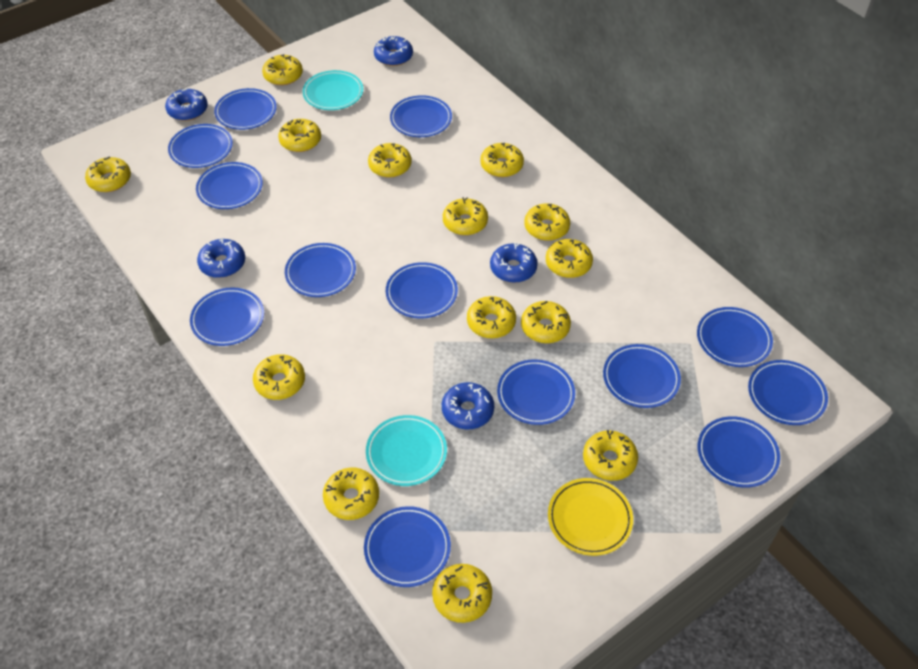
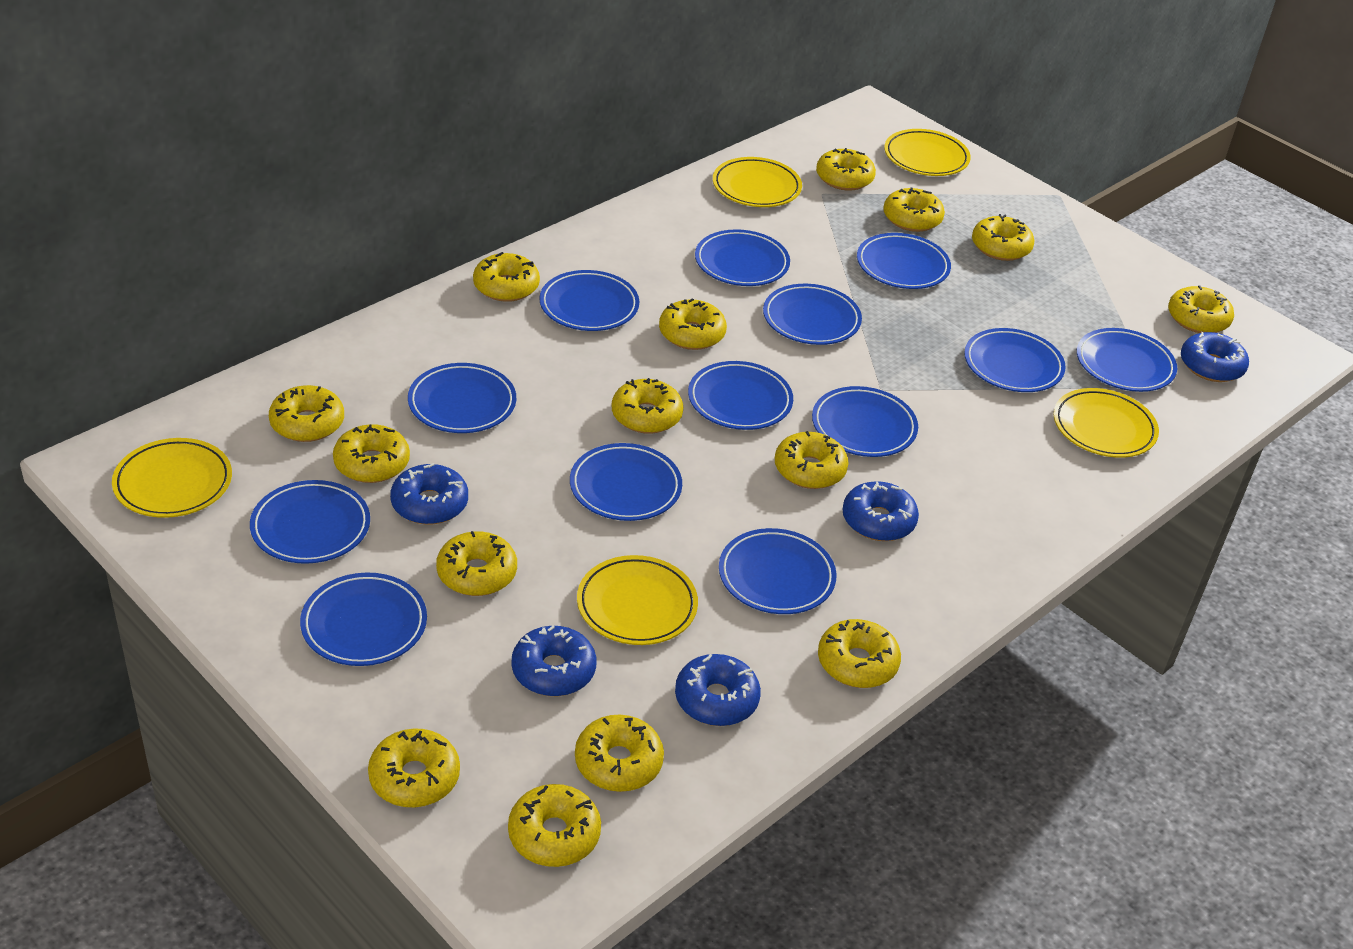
turquoise plate: 2 -> 0
yellow donut: 14 -> 15
yellow plate: 1 -> 5

